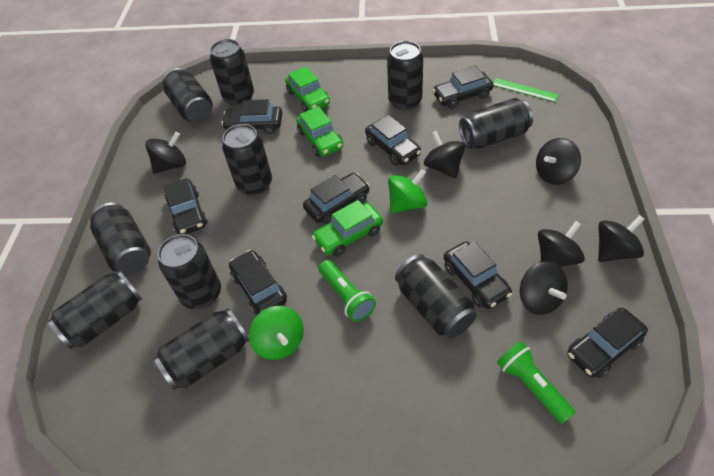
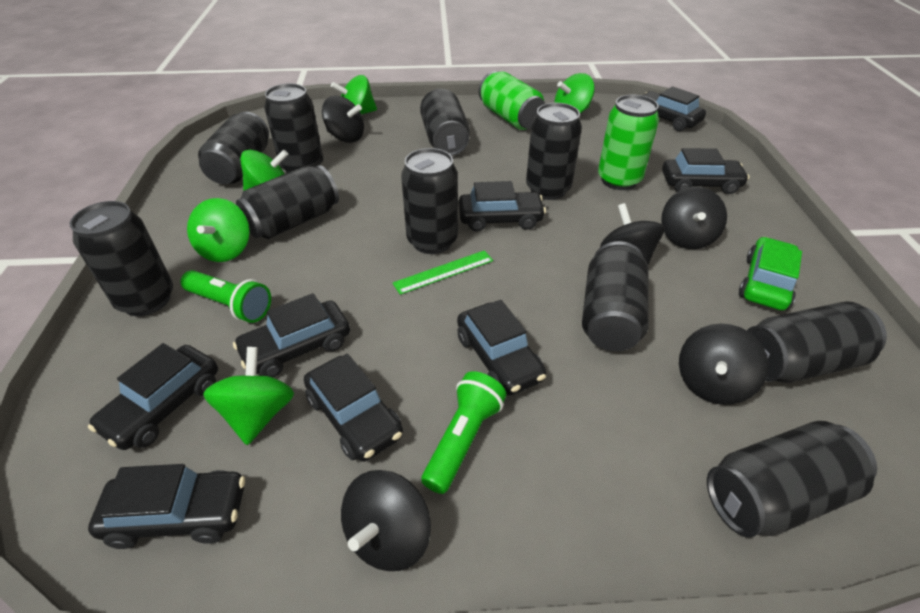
black spinning top: 6 -> 5
green can: 0 -> 2
green car: 3 -> 1
green spinning top: 2 -> 5

